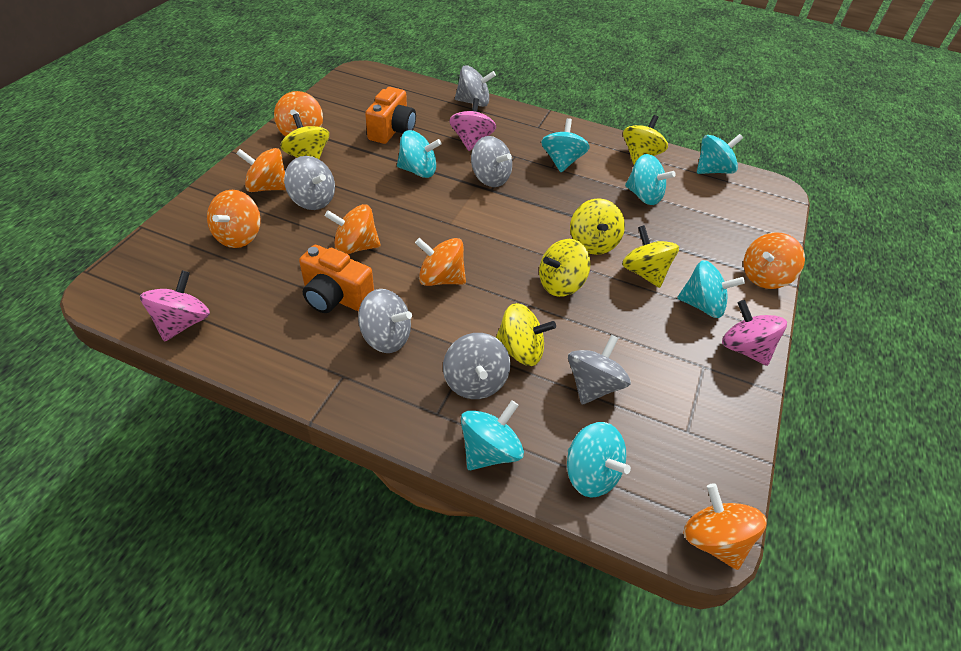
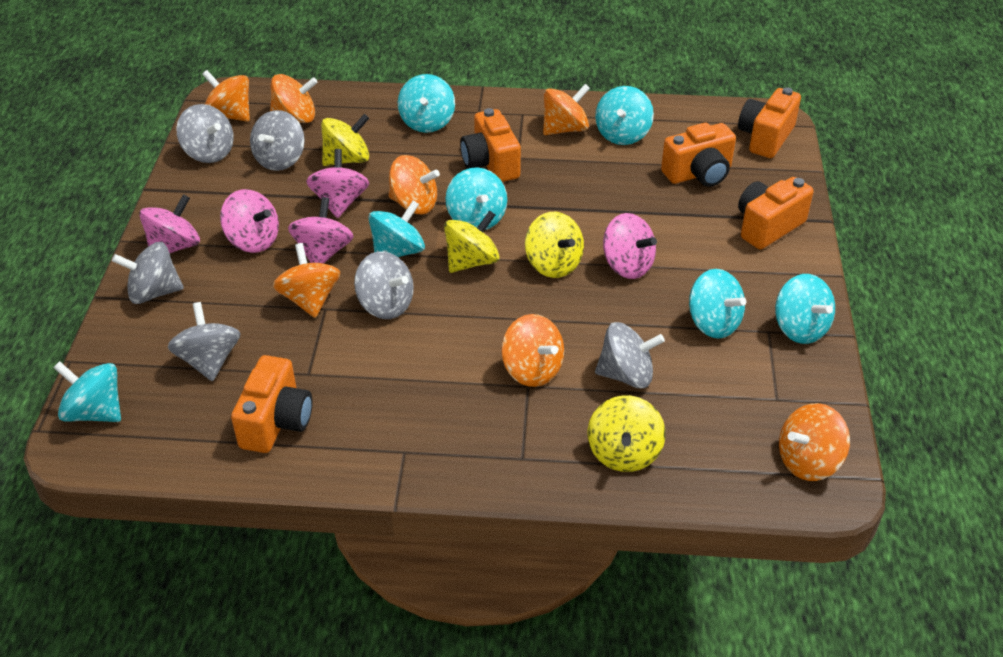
orange camera: 2 -> 5
pink spinning top: 3 -> 5
yellow spinning top: 6 -> 4

